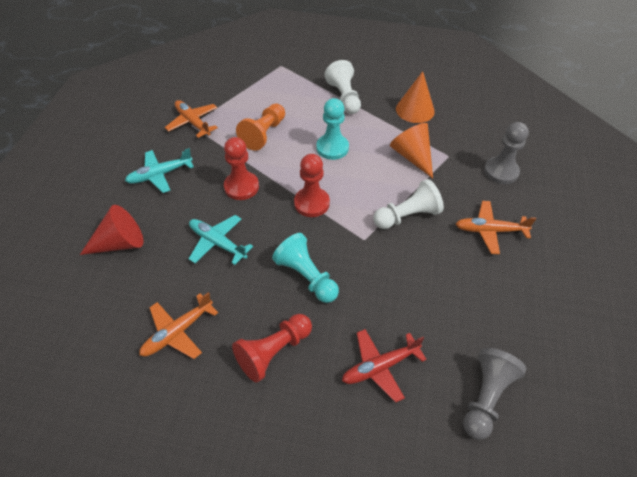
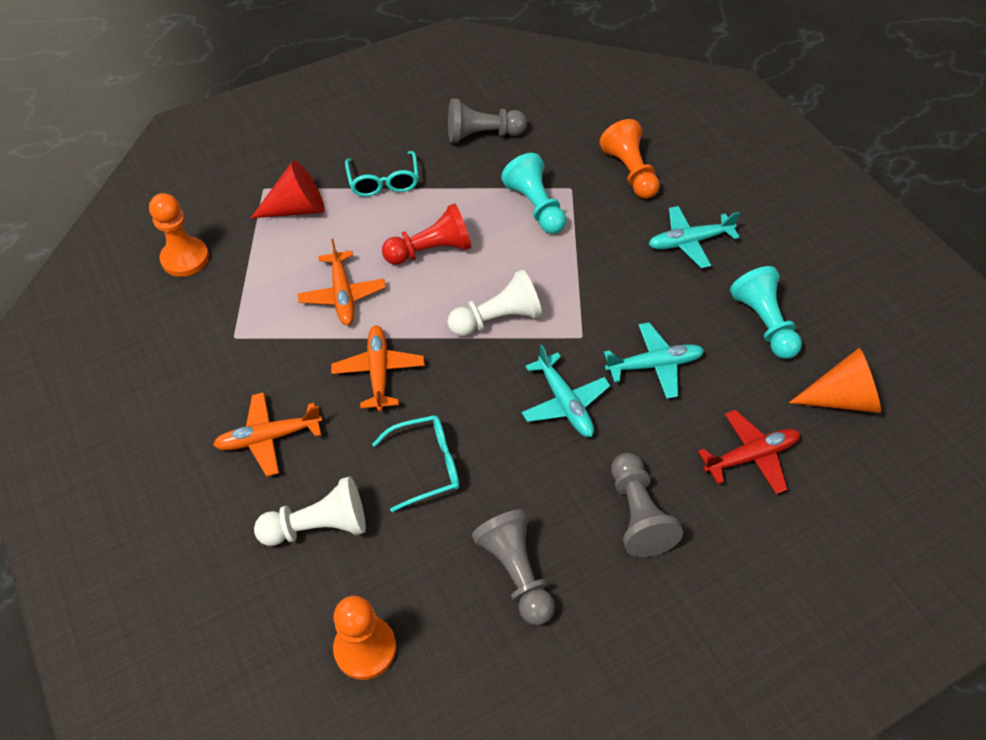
grey pawn: 2 -> 3
orange cone: 2 -> 1
orange pawn: 1 -> 3
red pawn: 3 -> 1
turquoise glasses: 0 -> 2
turquoise plane: 2 -> 3

